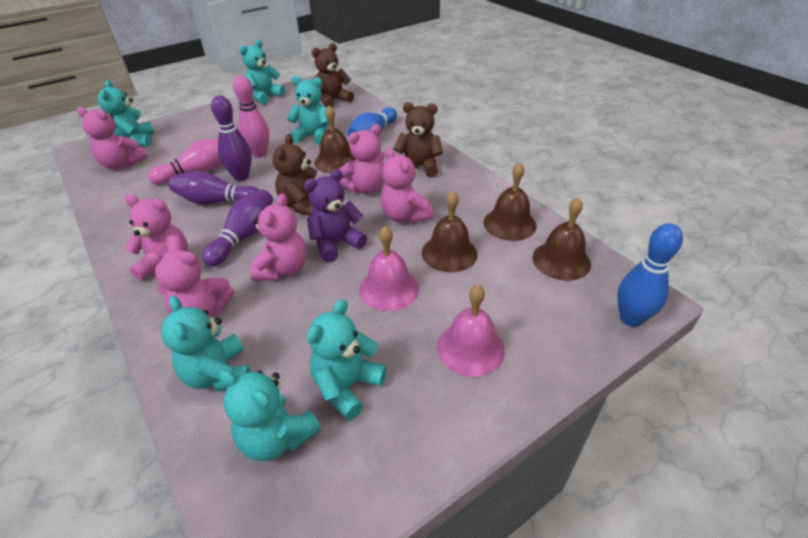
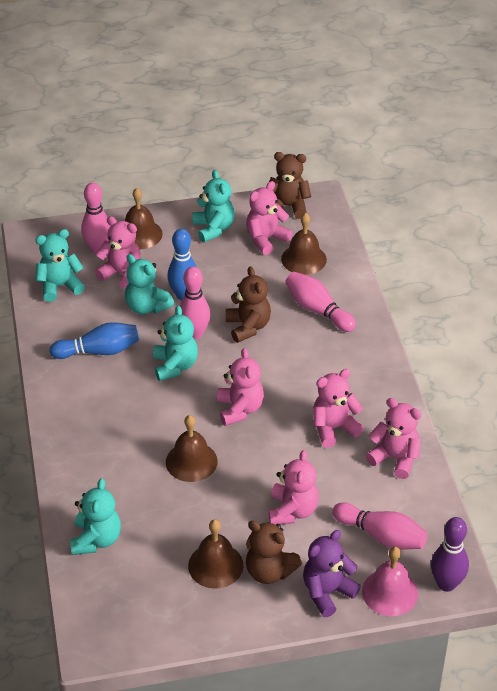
pink bell: 2 -> 1
pink bowling pin: 2 -> 4
purple bowling pin: 3 -> 1
turquoise teddy bear: 6 -> 5

